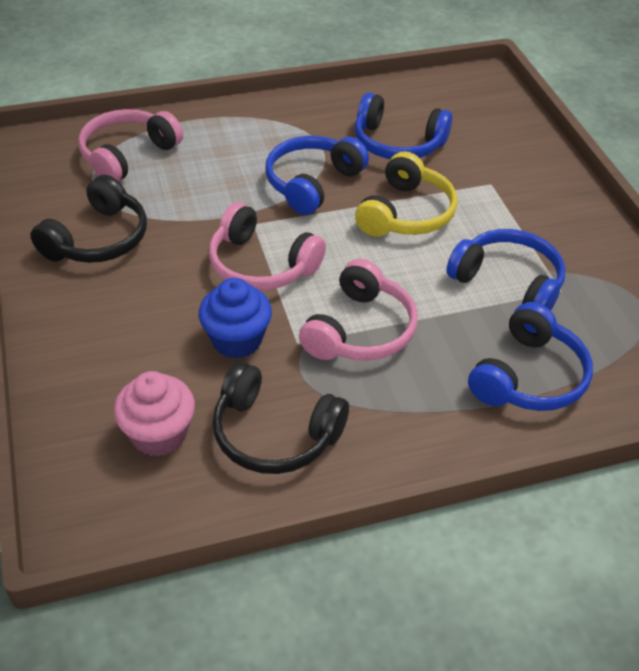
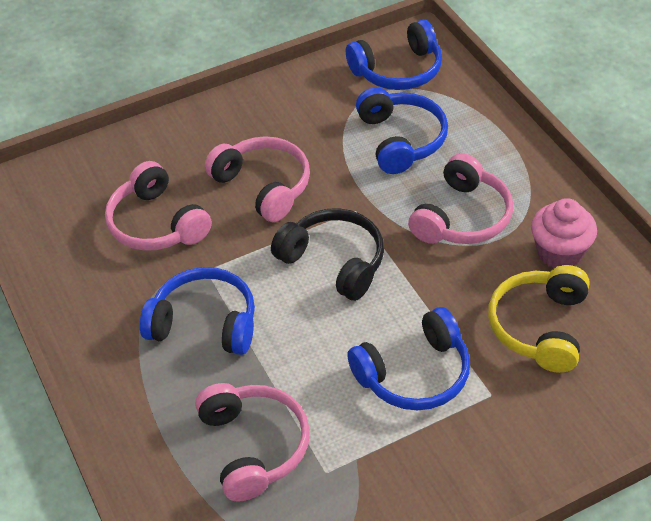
black headphones: 2 -> 1
blue cupcake: 1 -> 0
pink headphones: 3 -> 4

